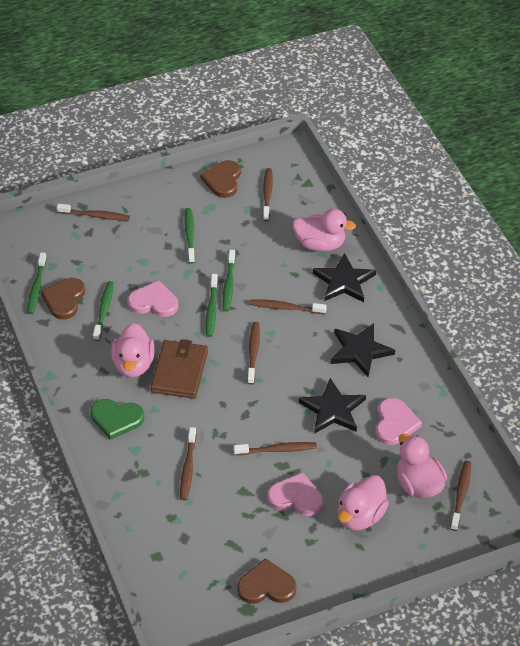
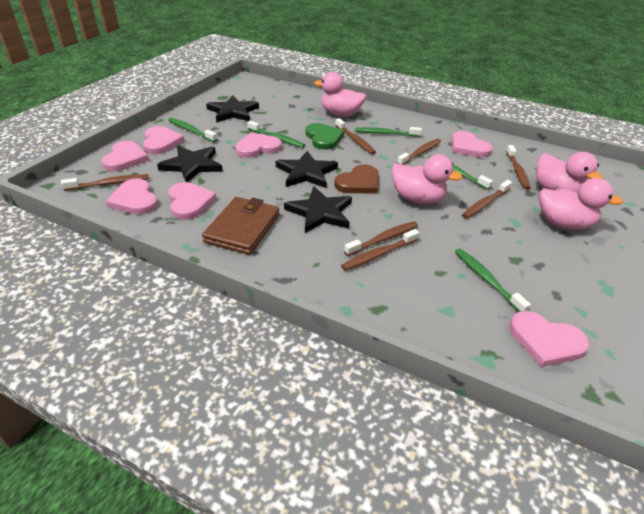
black star: 3 -> 4
brown heart: 3 -> 1
pink heart: 3 -> 7

